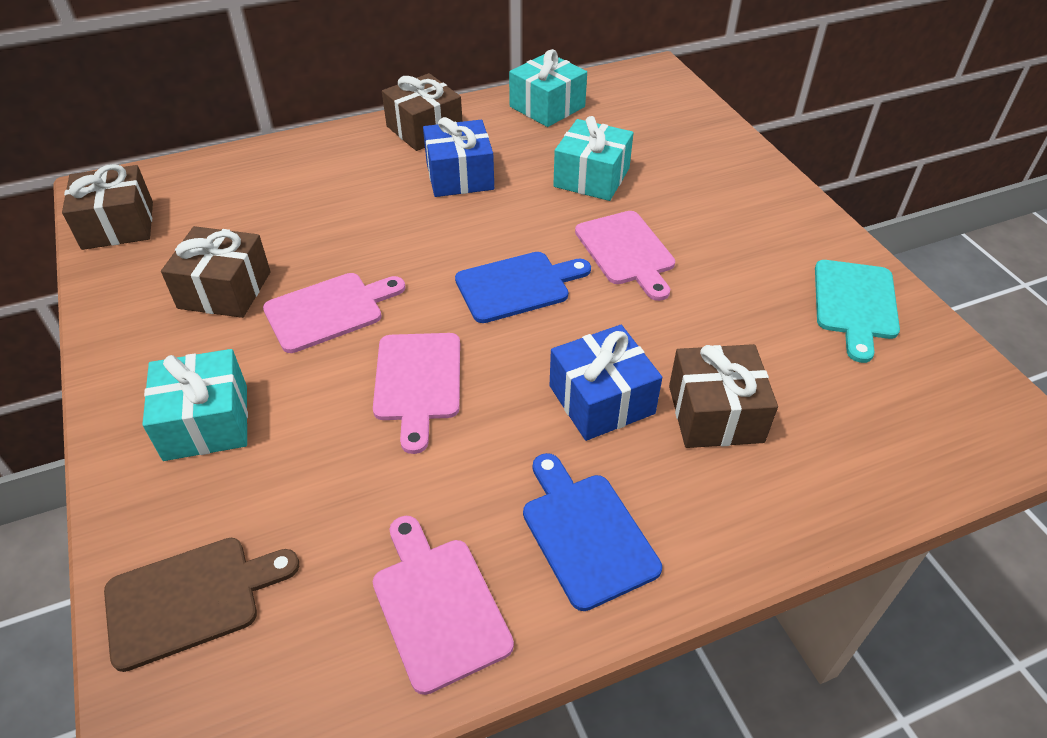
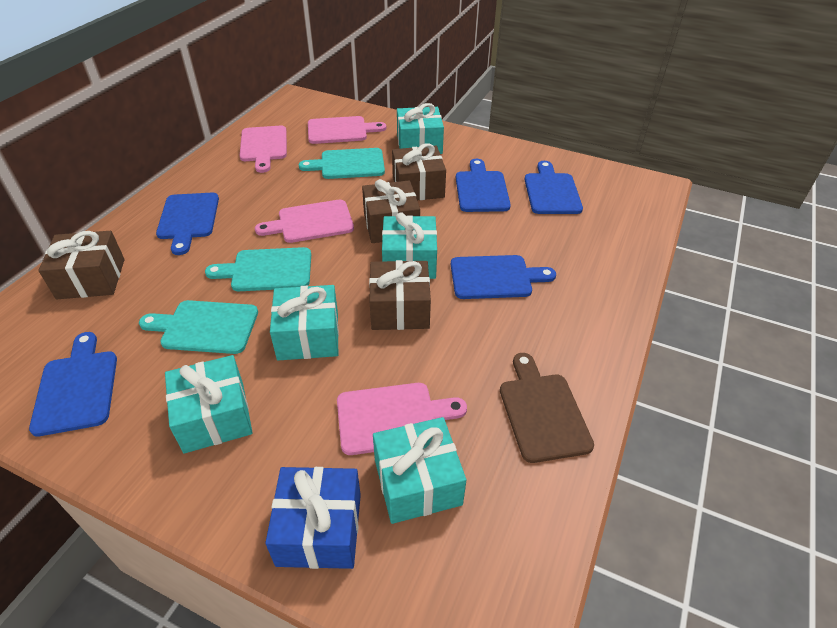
blue cutting board: 2 -> 5
blue gift: 2 -> 1
turquoise cutting board: 1 -> 3
turquoise gift: 3 -> 5

